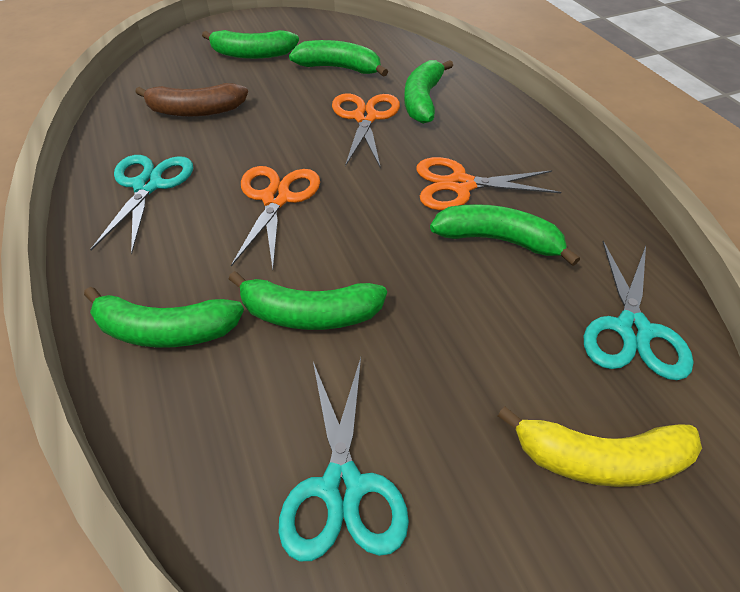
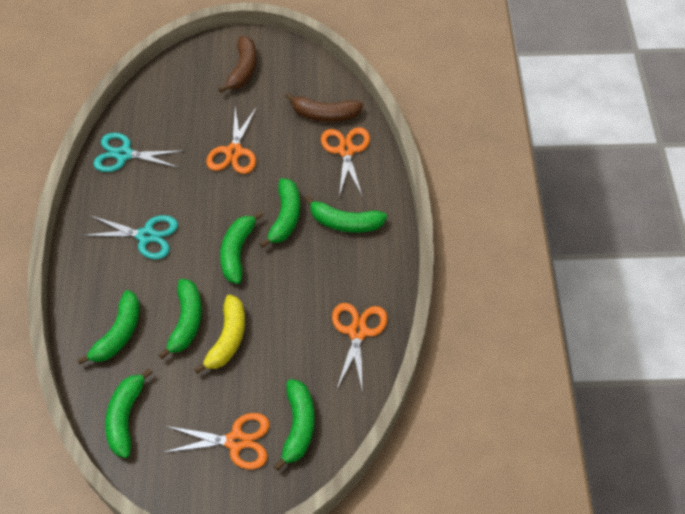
brown banana: 1 -> 2
green banana: 6 -> 7
orange scissors: 3 -> 4
turquoise scissors: 3 -> 2

